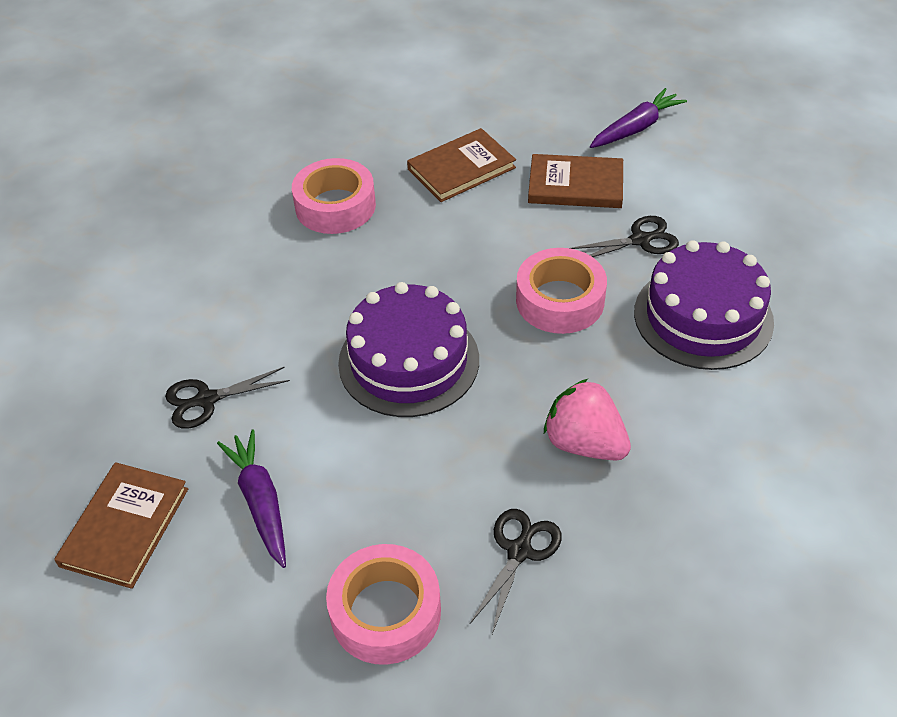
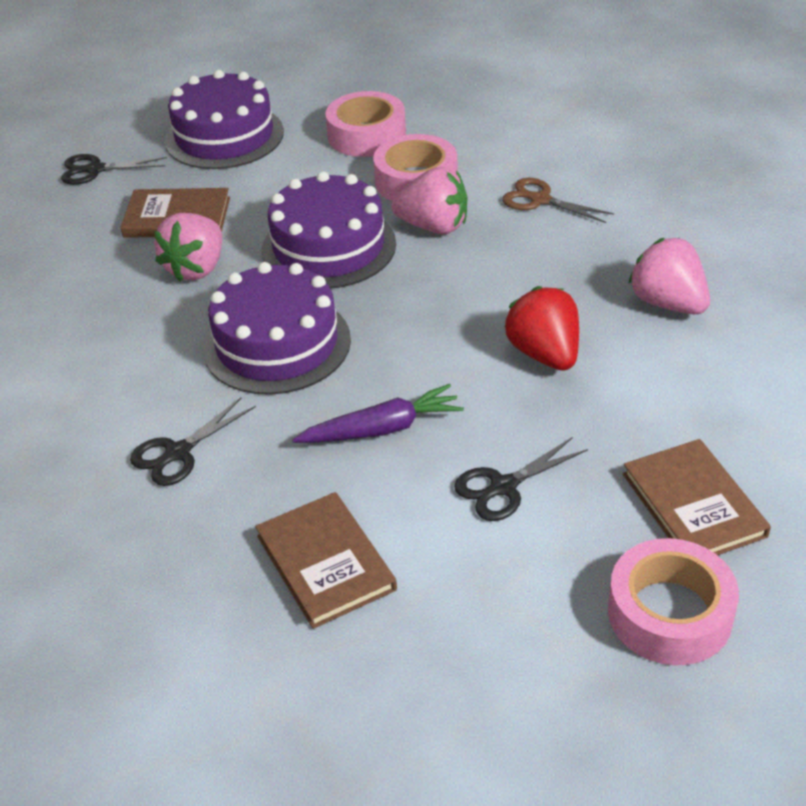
brown scissors: 0 -> 1
pink strawberry: 1 -> 3
purple cake: 2 -> 3
purple carrot: 2 -> 1
red strawberry: 0 -> 1

